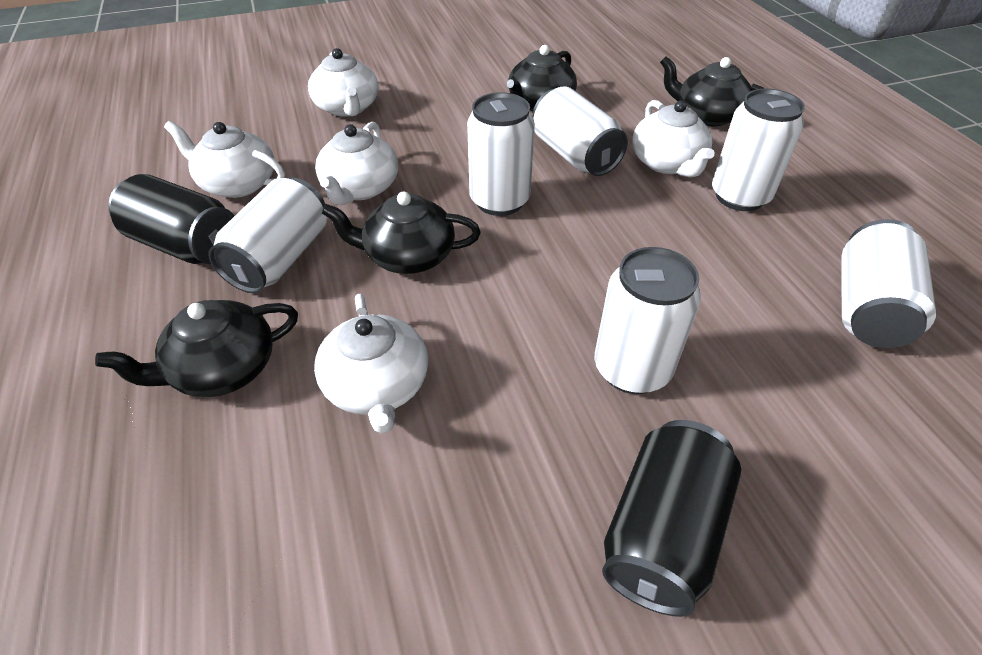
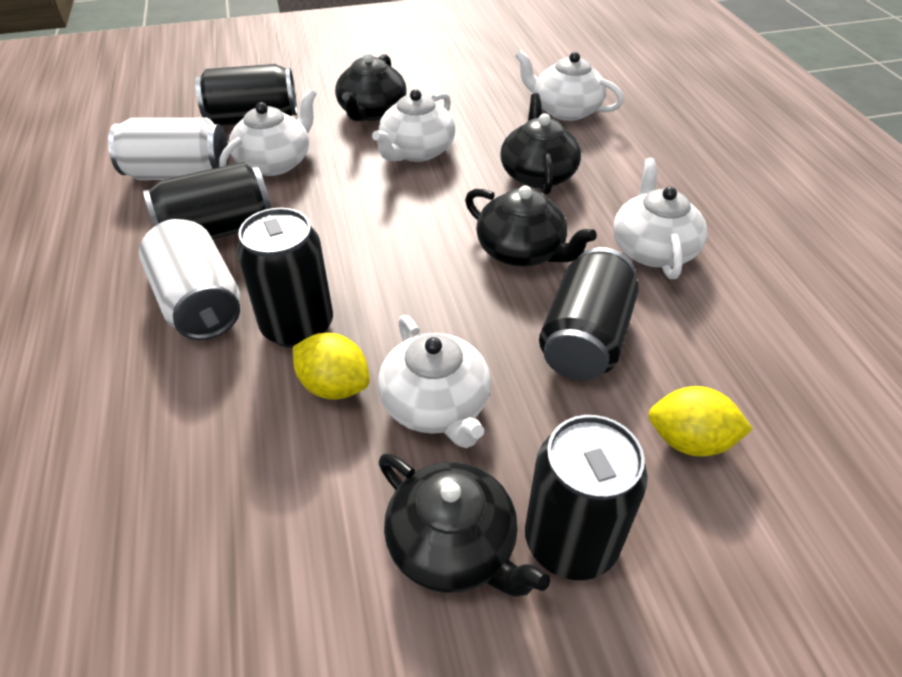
black can: 2 -> 5
white can: 6 -> 2
yellow lemon: 0 -> 2

